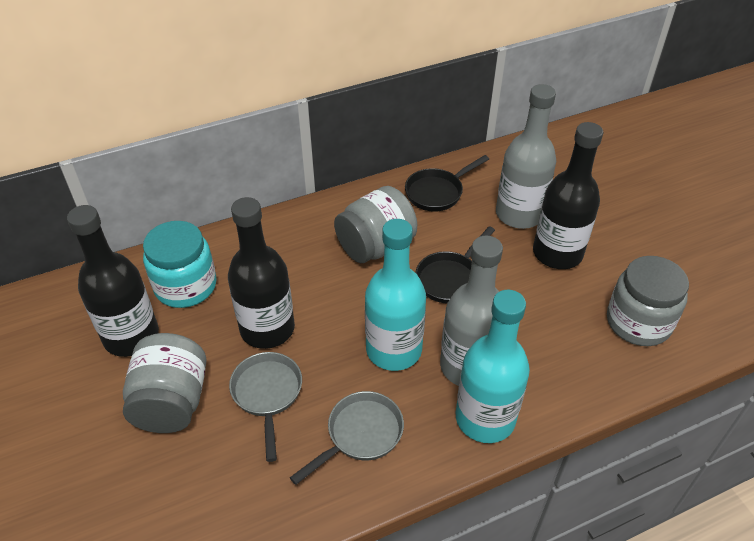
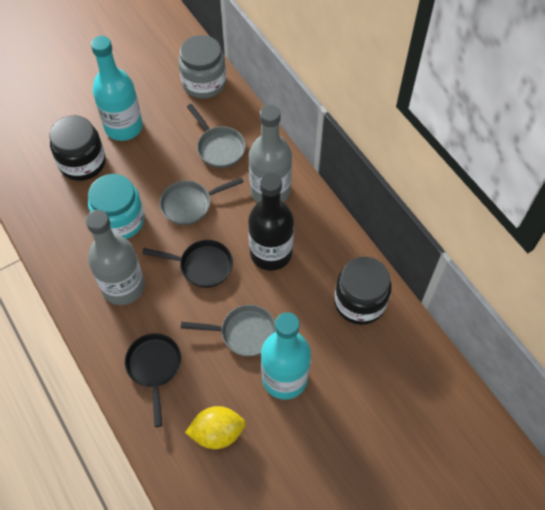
black bottle: 3 -> 1
black jar: 0 -> 2
grey jar: 3 -> 1
grey pan: 2 -> 3
yellow lemon: 0 -> 1

